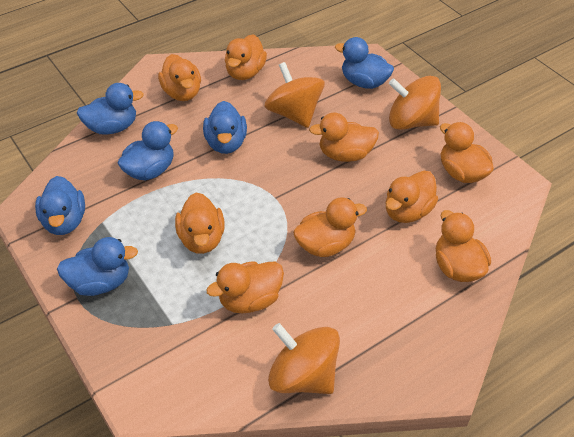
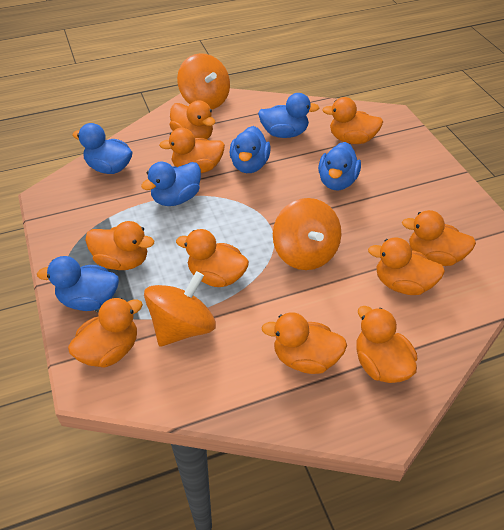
orange duck: 9 -> 10

